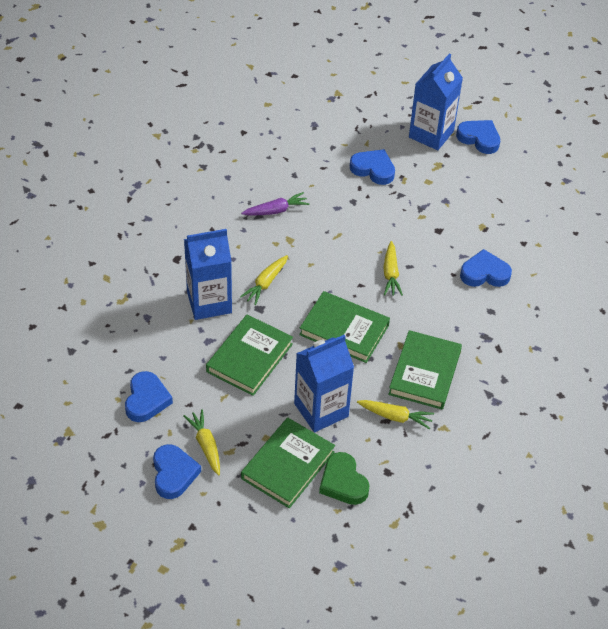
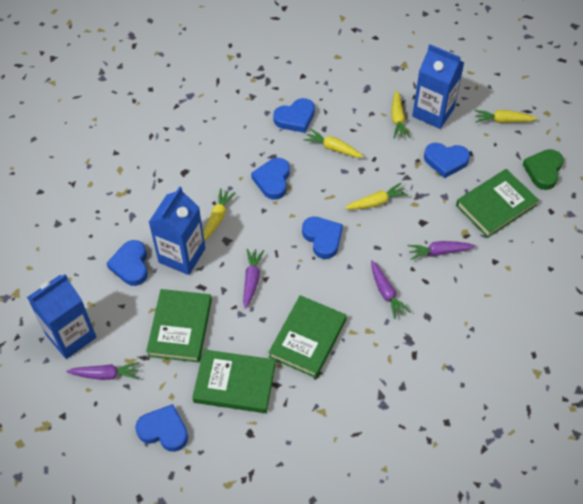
blue heart: 5 -> 6
purple carrot: 1 -> 4
yellow carrot: 4 -> 5

